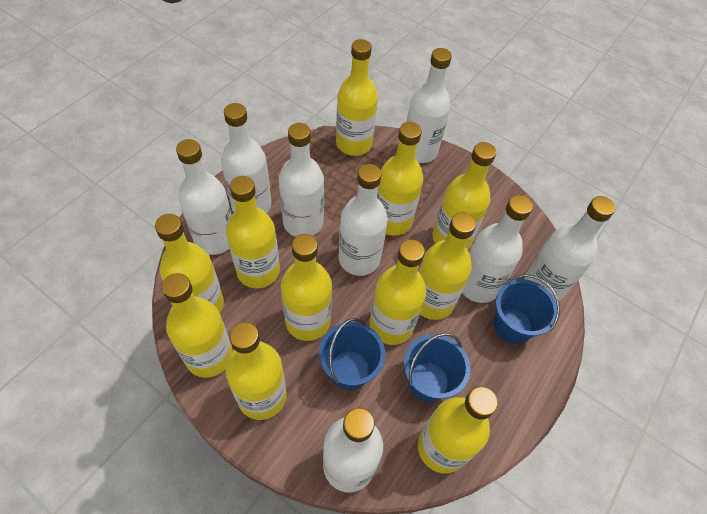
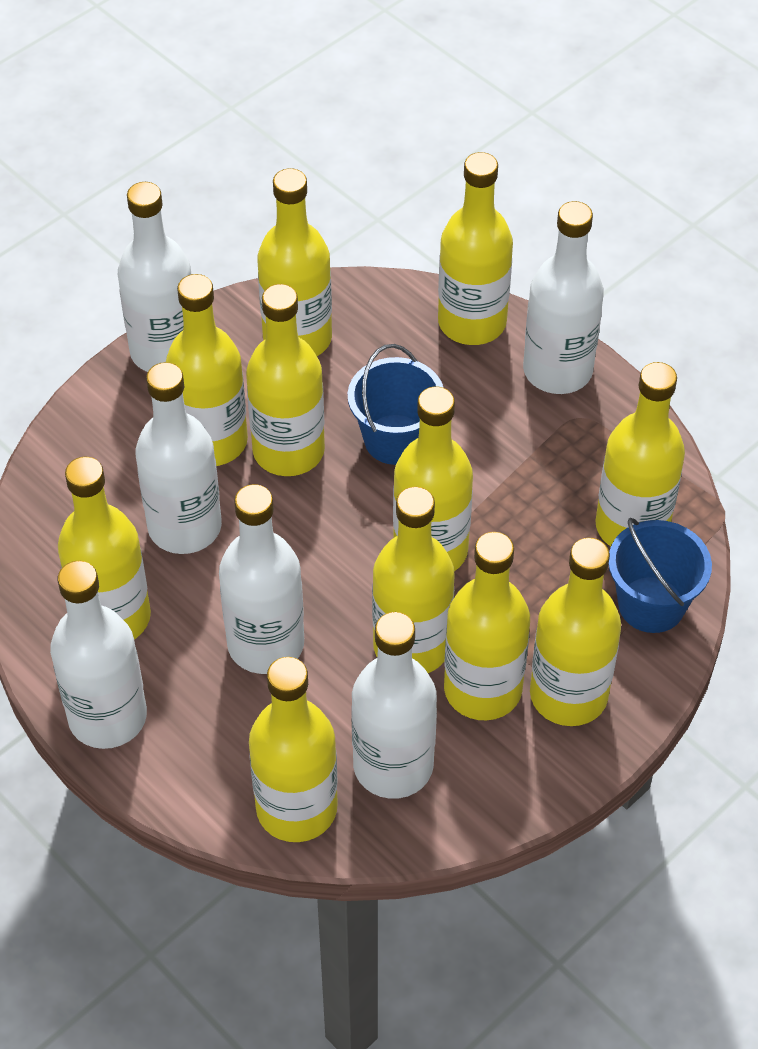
blue bucket: 3 -> 2
white bottle: 8 -> 6

